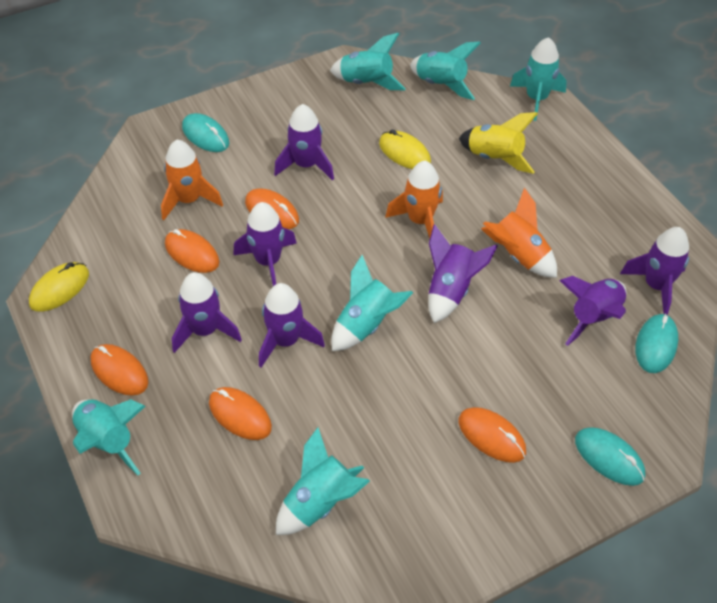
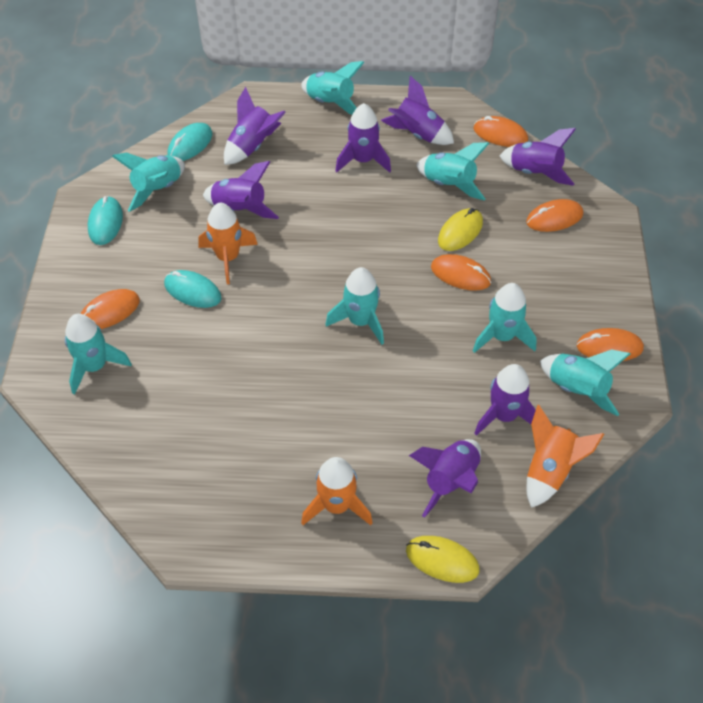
turquoise rocket: 6 -> 7
yellow rocket: 1 -> 0

